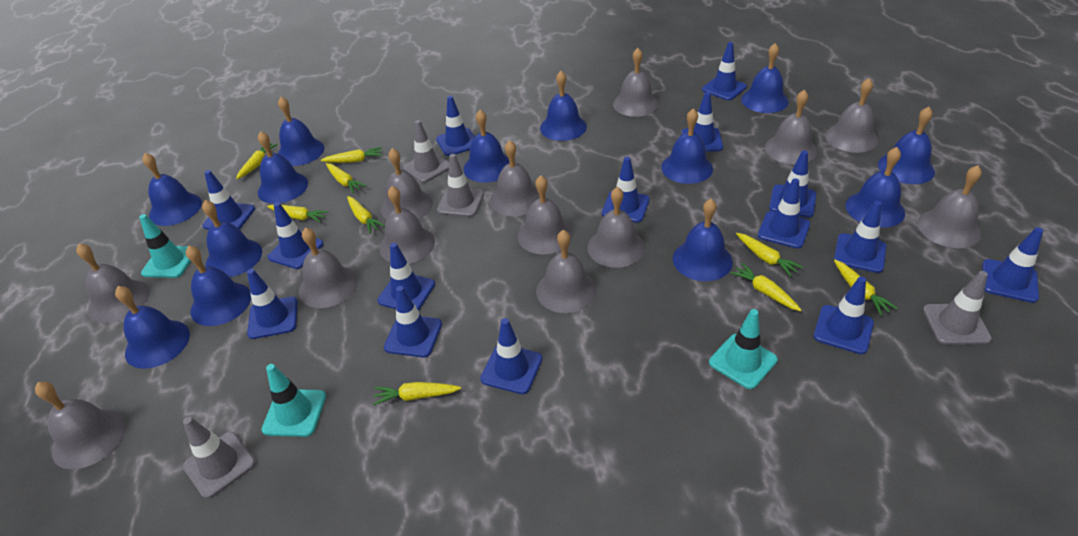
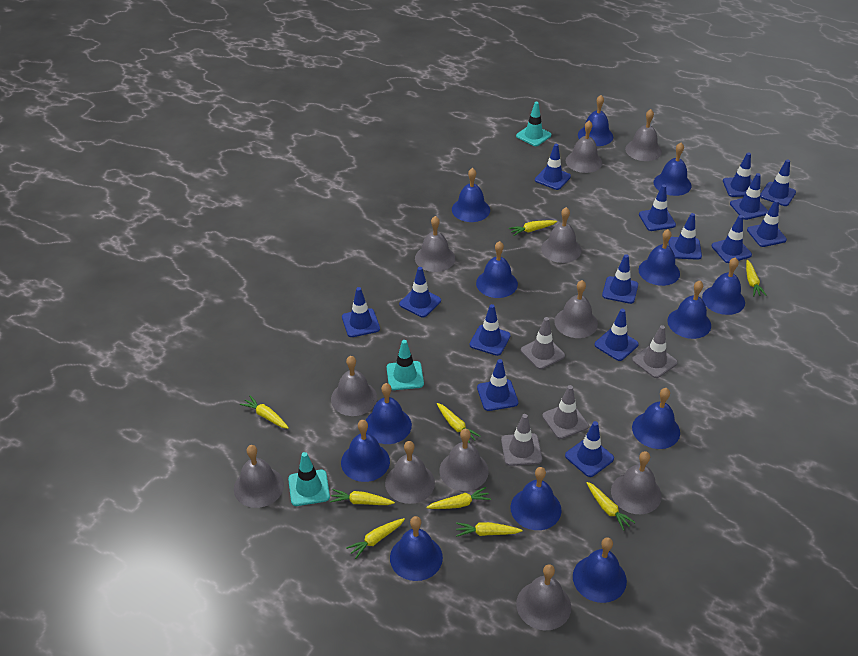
grey bell: 13 -> 11

